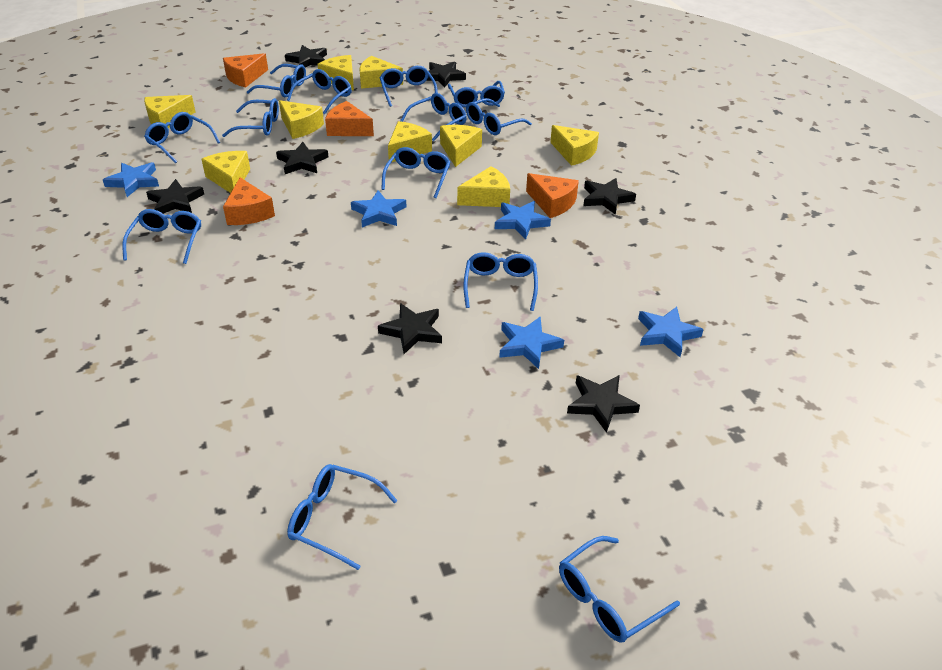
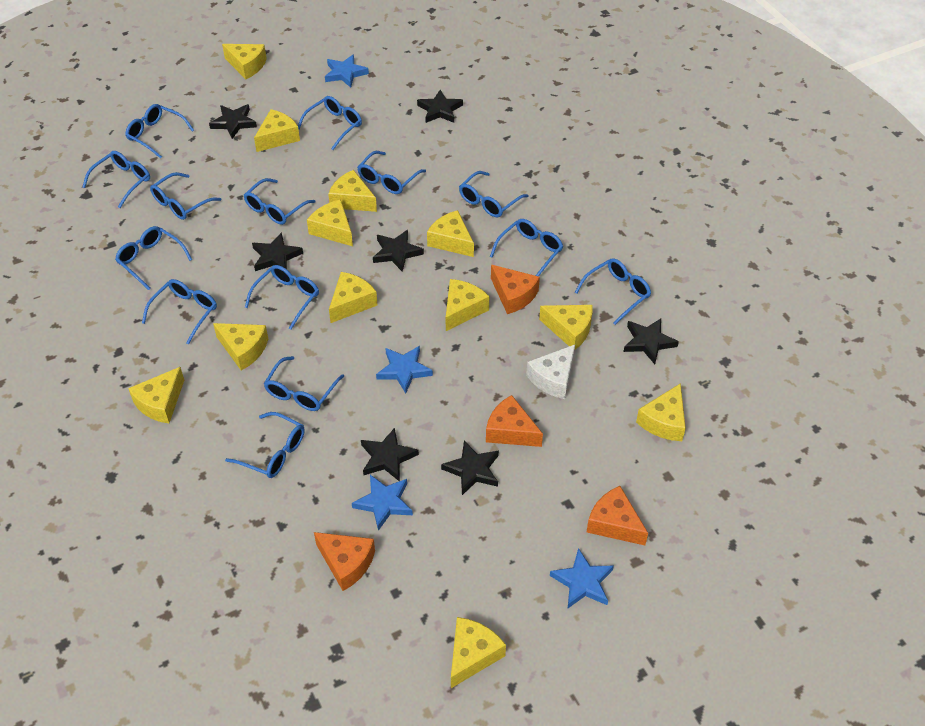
blue glasses: 13 -> 14
blue star: 5 -> 4
white cheese: 0 -> 1
yellow cheese: 9 -> 12

